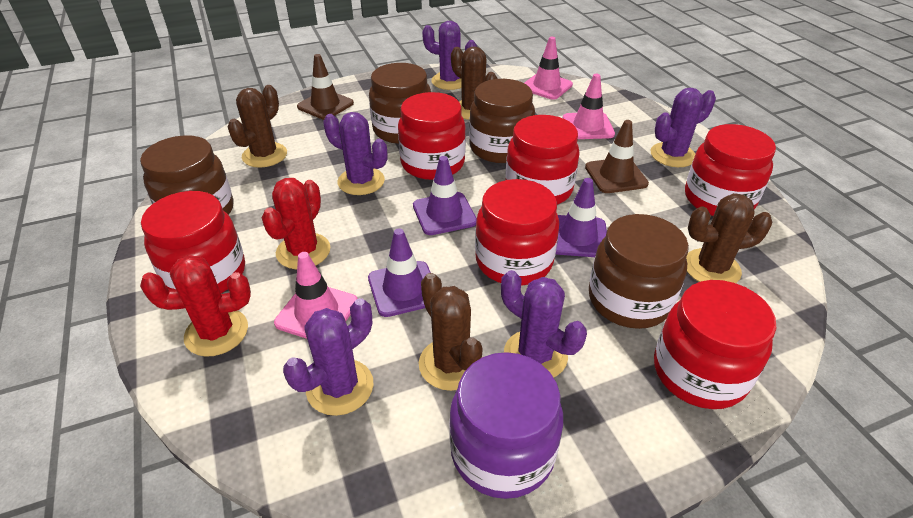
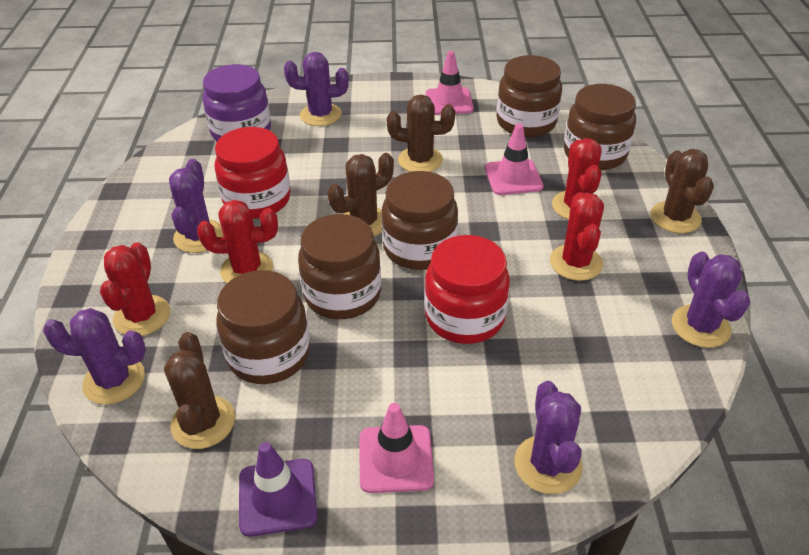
brown jar: 4 -> 5
brown traffic cone: 2 -> 0
purple traffic cone: 3 -> 1
red cactus: 2 -> 4
red jar: 6 -> 2

